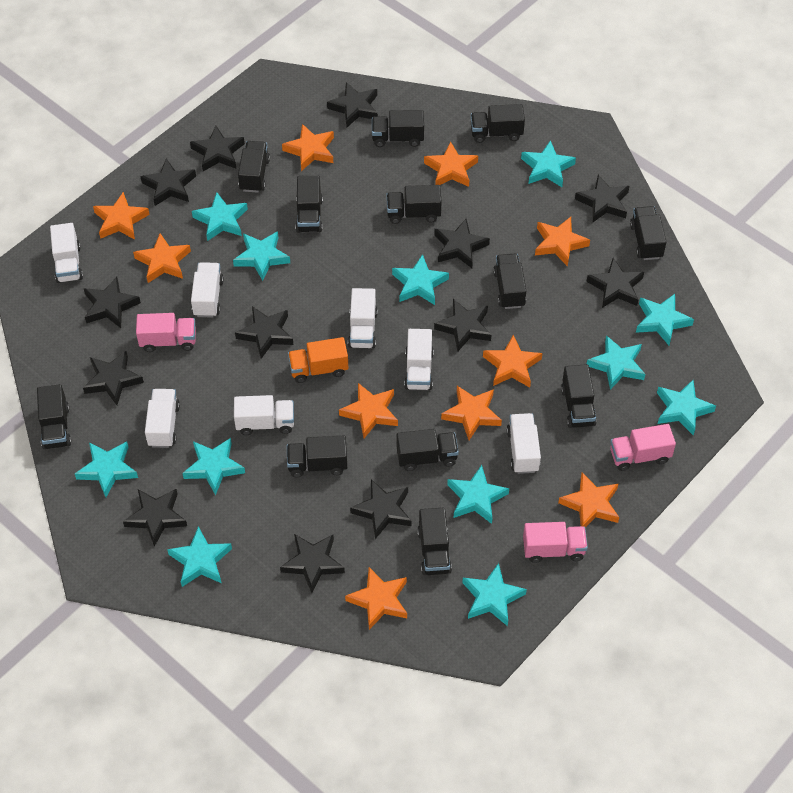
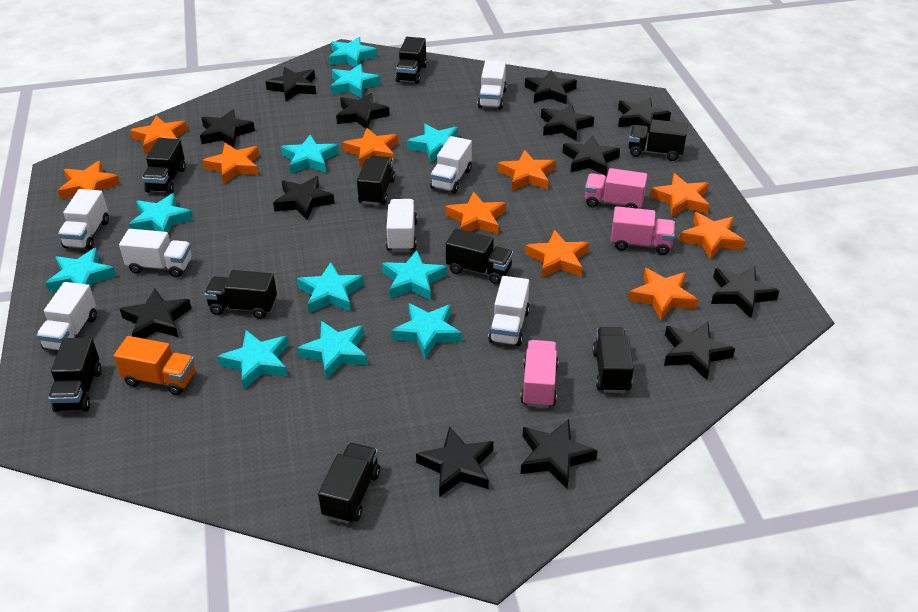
black truck: 12 -> 9
turquoise star: 12 -> 11

